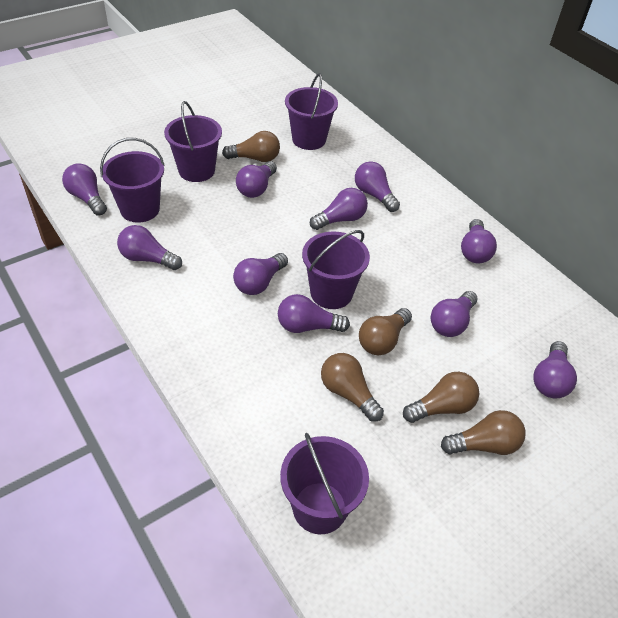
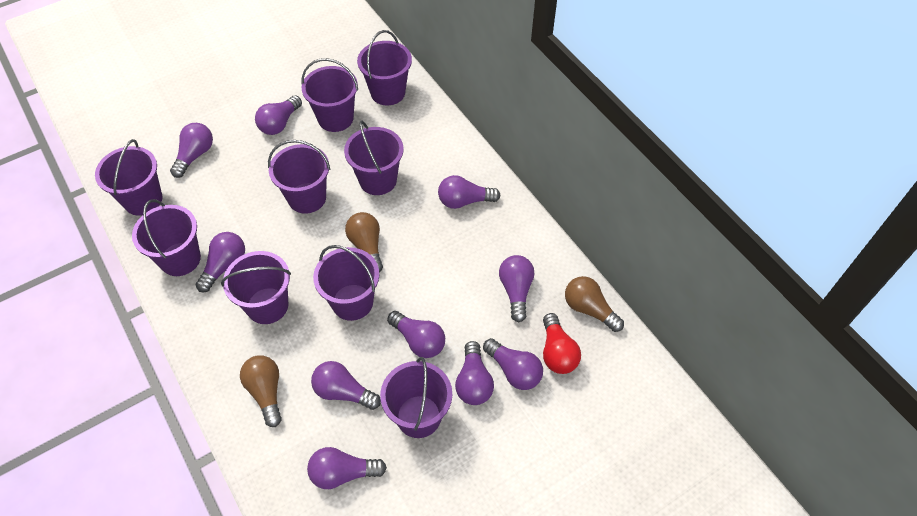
brown light bulb: 5 -> 3
purple bucket: 5 -> 9
red light bulb: 0 -> 1

